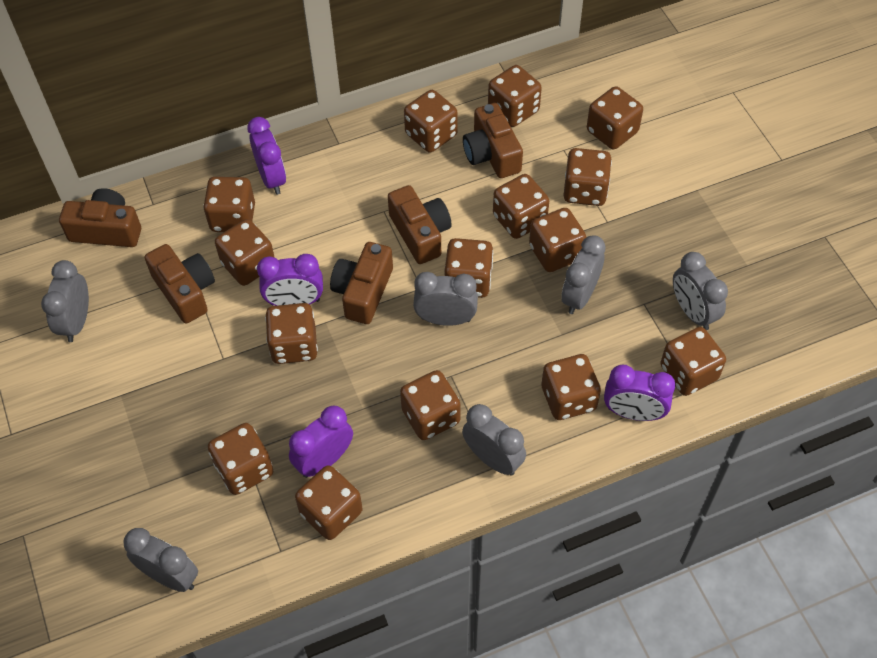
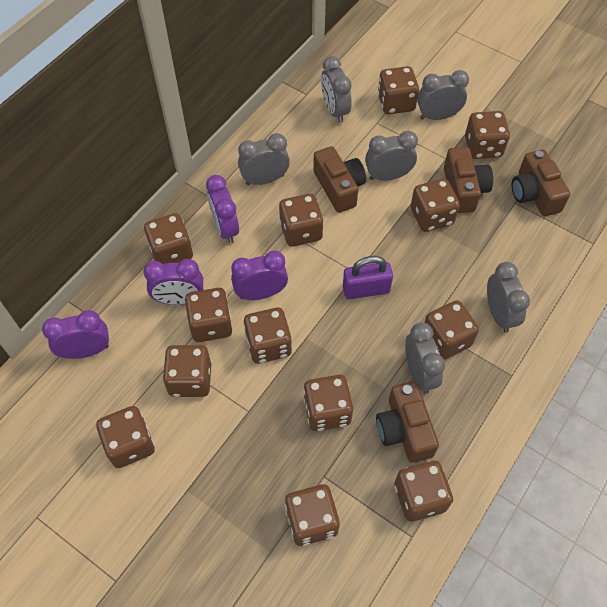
brown camera: 5 -> 4
brown dice: 15 -> 13
purple padlock: 0 -> 1

